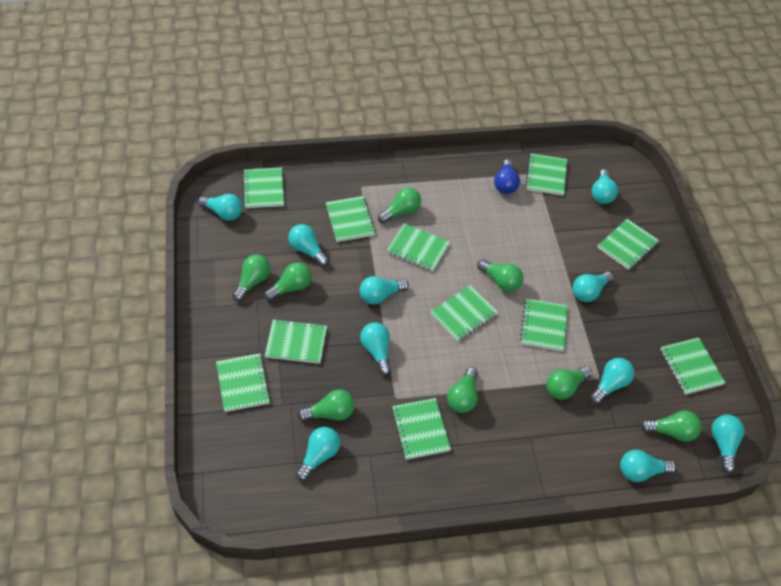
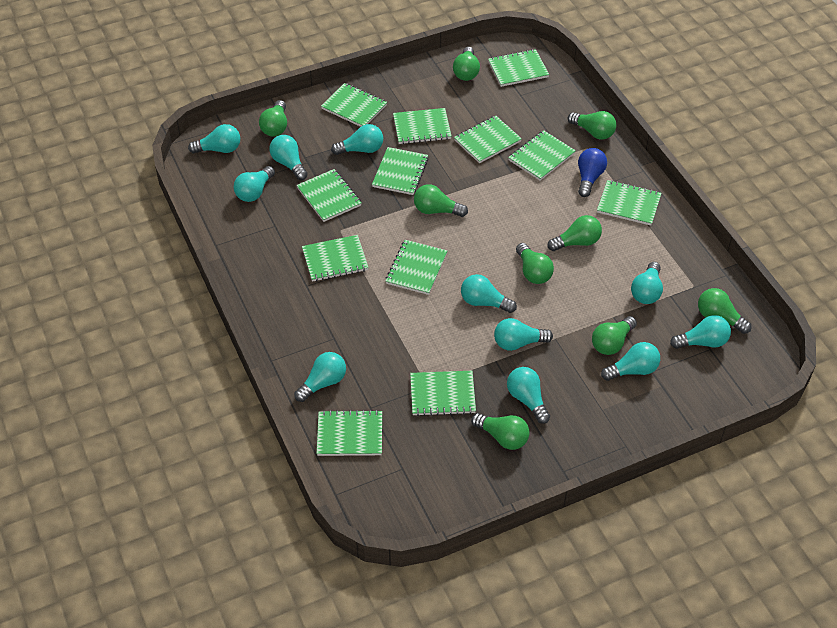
green light bulb: 8 -> 9
green notebook: 11 -> 12
turquoise light bulb: 10 -> 11

